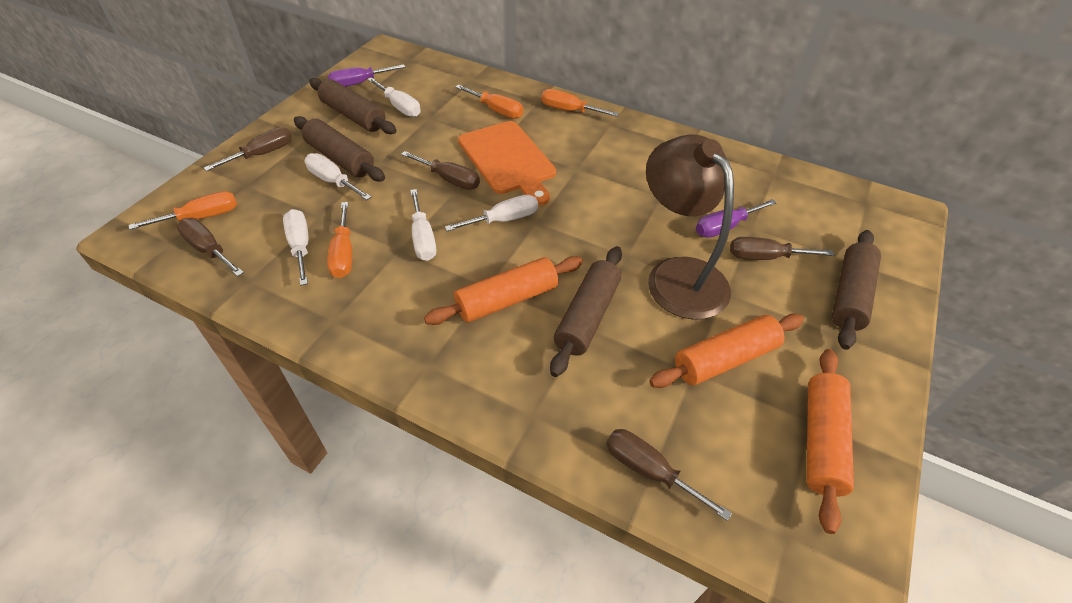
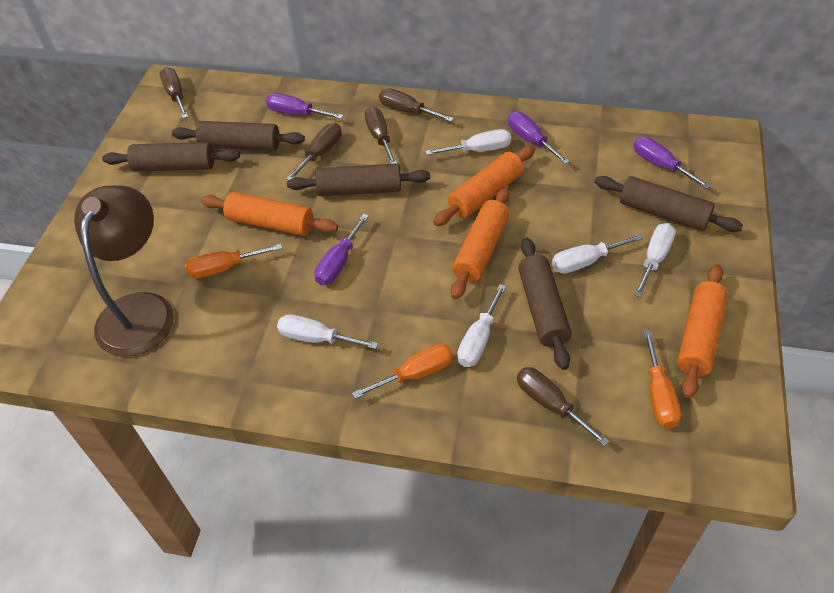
brown rolling pin: 4 -> 5
orange cutting board: 1 -> 0
orange rolling pin: 3 -> 4
orange screwdriver: 4 -> 3
purple screwdriver: 2 -> 4

